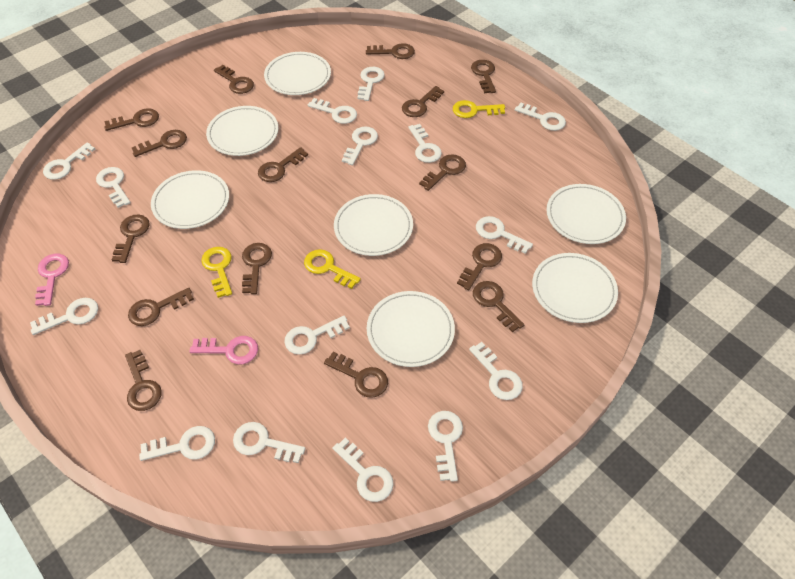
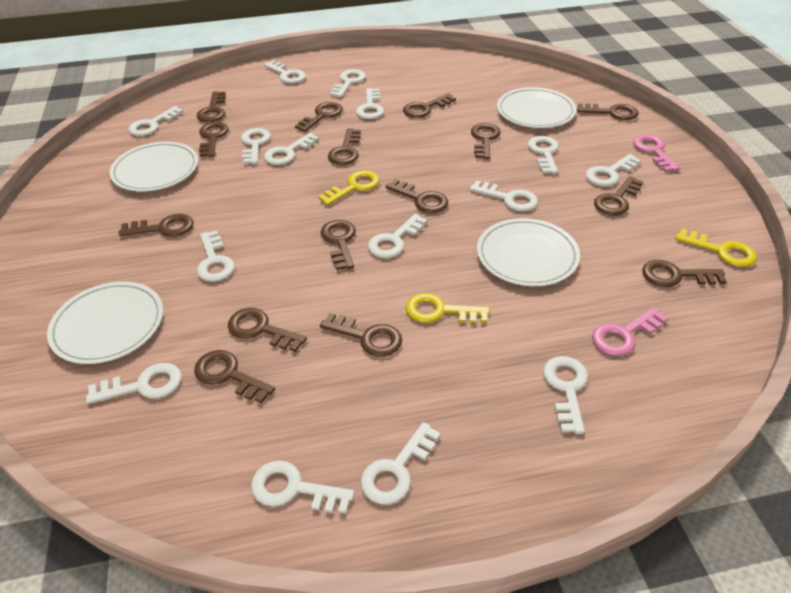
white plate: 7 -> 4

